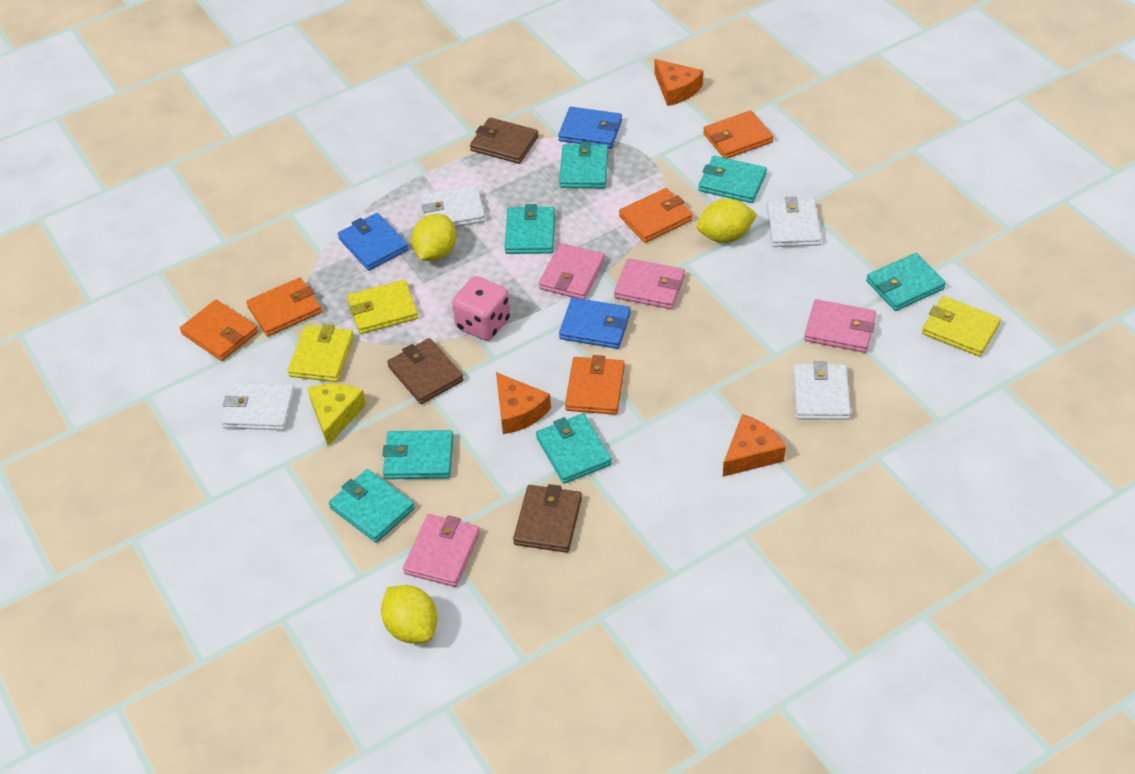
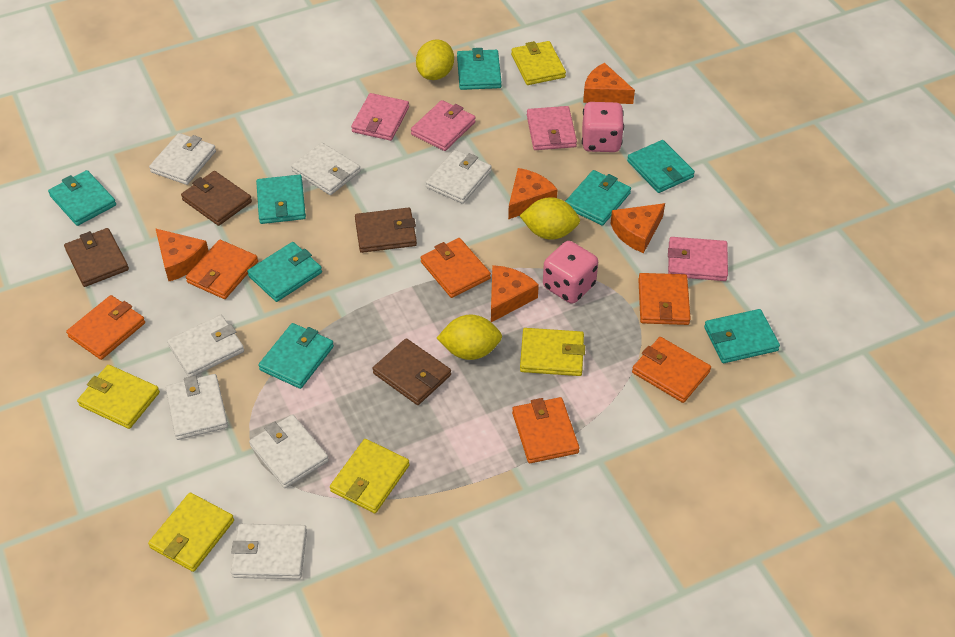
blue wallet: 3 -> 0
brown wallet: 3 -> 4
orange cheese: 3 -> 5
orange wallet: 5 -> 6
pink dice: 1 -> 2
turquoise wallet: 7 -> 8
white wallet: 4 -> 7
yellow cheese: 1 -> 0
yellow wallet: 3 -> 5

